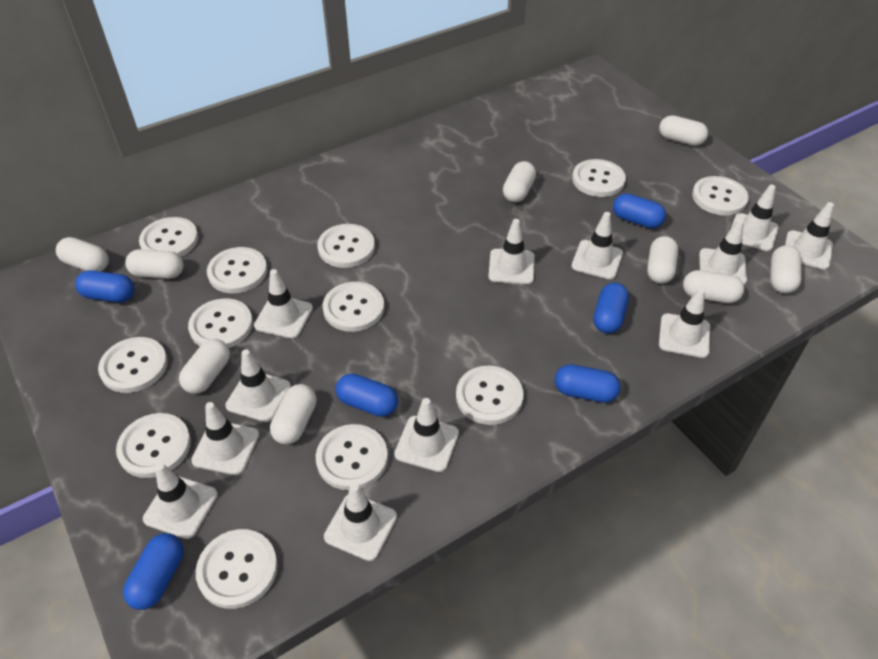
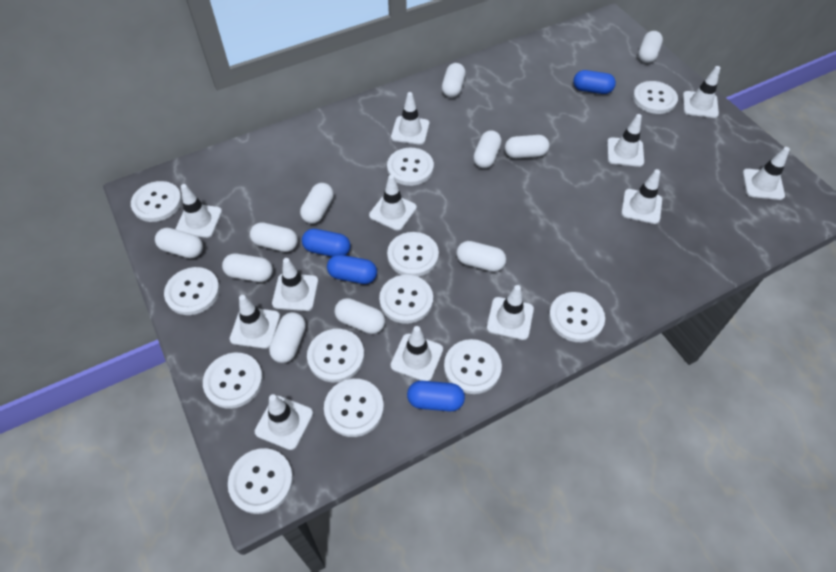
blue capsule: 6 -> 4
white capsule: 9 -> 11

